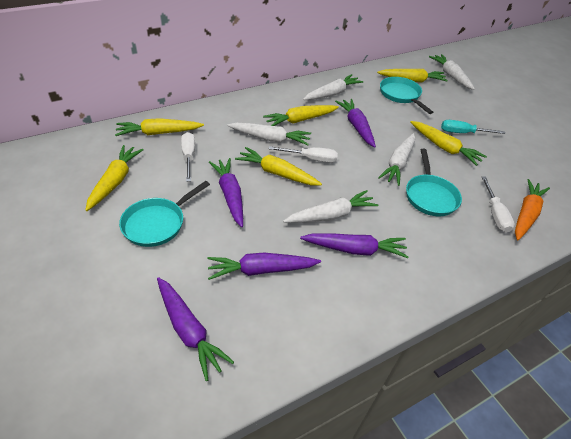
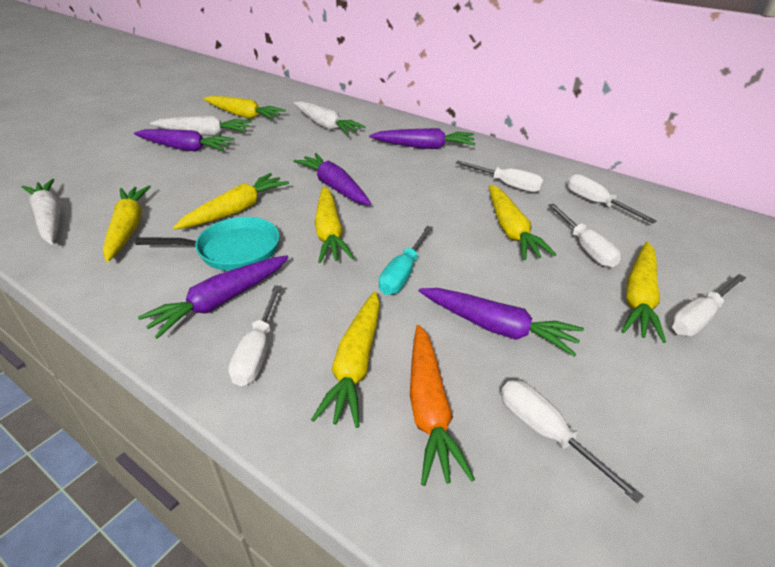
turquoise pan: 3 -> 1
white carrot: 5 -> 3
white screwdriver: 3 -> 6
yellow carrot: 6 -> 7

